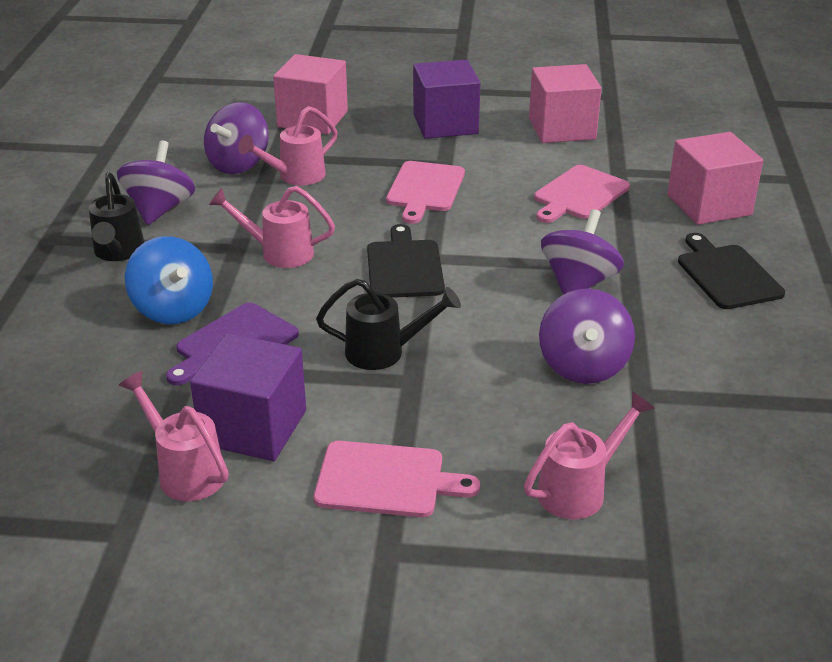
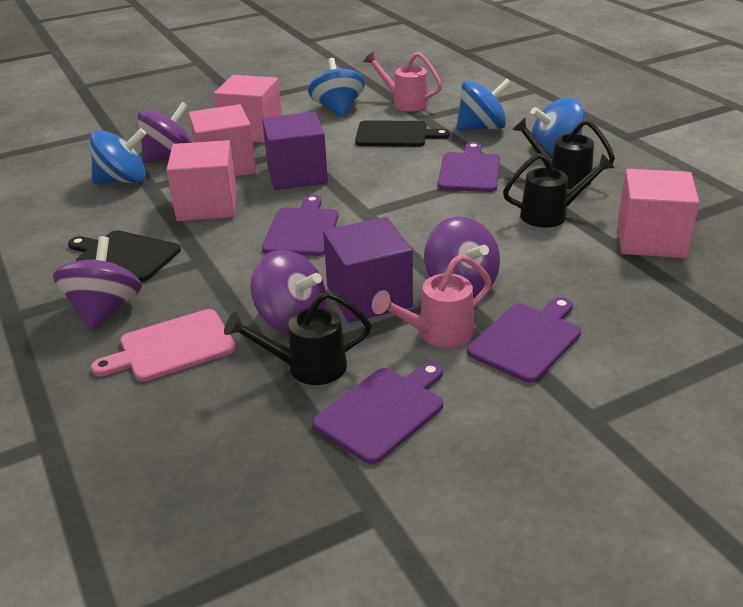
black watering can: 2 -> 3
blue spinning top: 1 -> 4
pink cube: 3 -> 4
pink cutting board: 3 -> 1
pink watering can: 4 -> 2
purple cutting board: 1 -> 4

